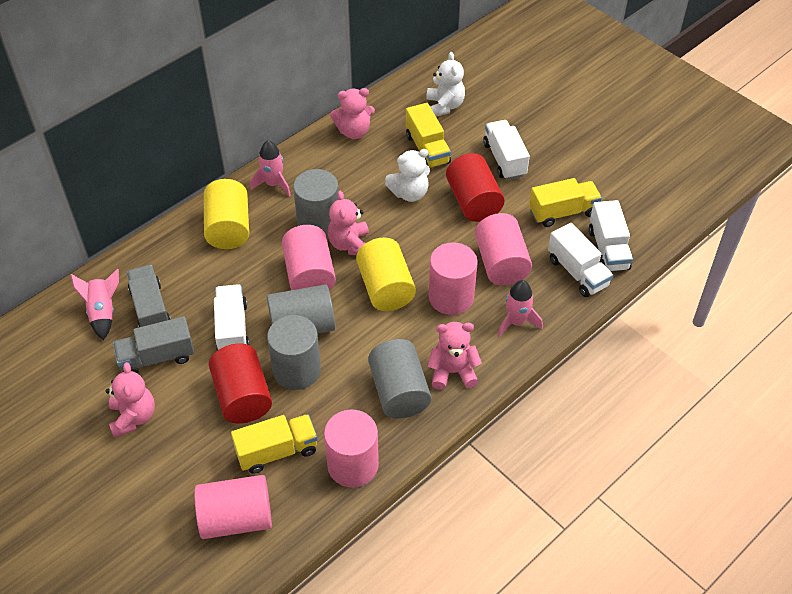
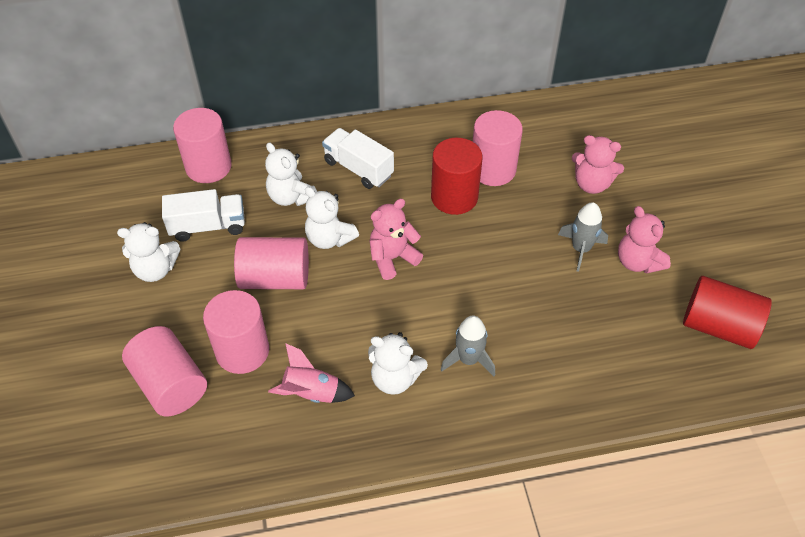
grey cylinder: 4 -> 0
grey rocket: 0 -> 2
grey truck: 2 -> 0
pink rocket: 3 -> 1
pink teddy bear: 4 -> 3
white teddy bear: 2 -> 4
white truck: 4 -> 2
yellow cylinder: 2 -> 0
yellow truck: 3 -> 0

